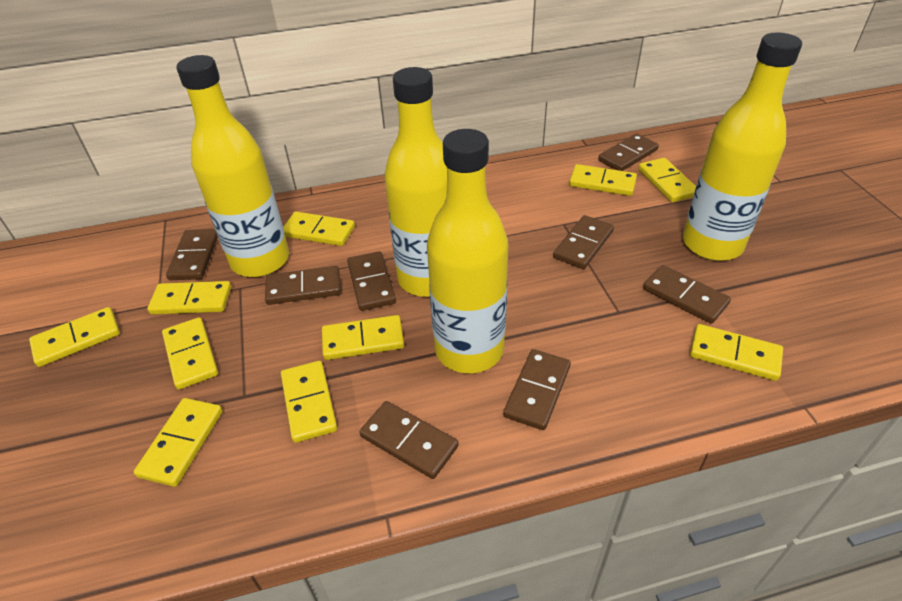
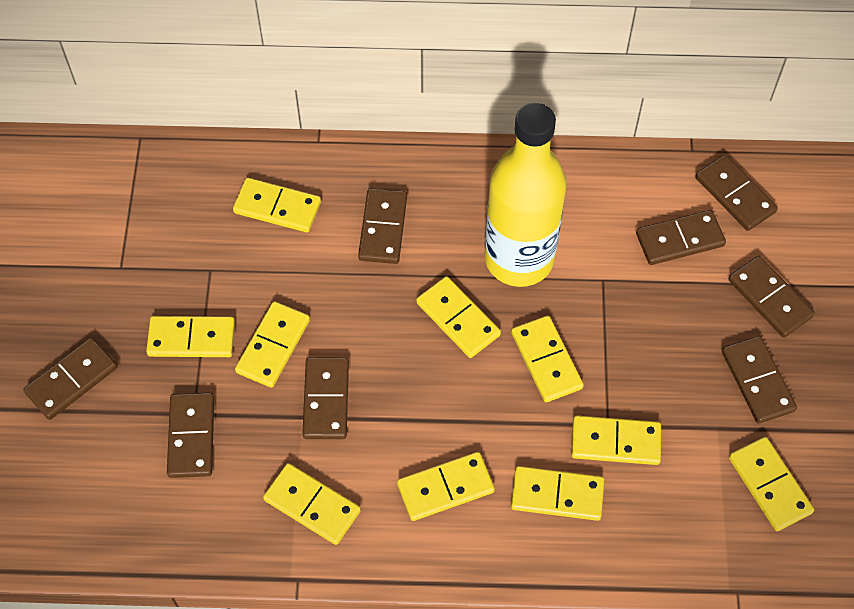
yellow bottle: 4 -> 1

